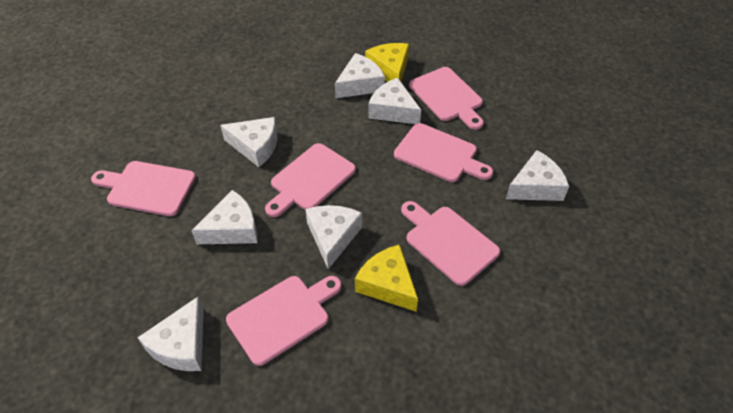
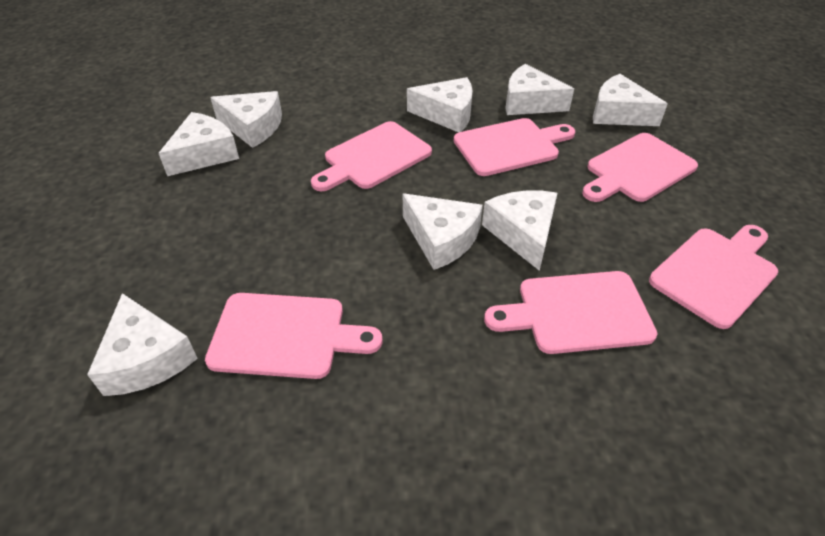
white cheese: 7 -> 8
yellow cheese: 2 -> 0

